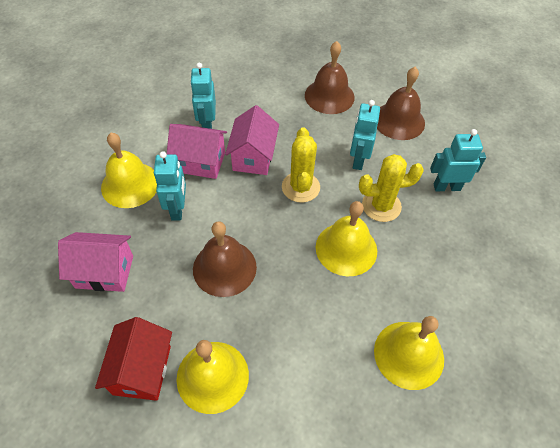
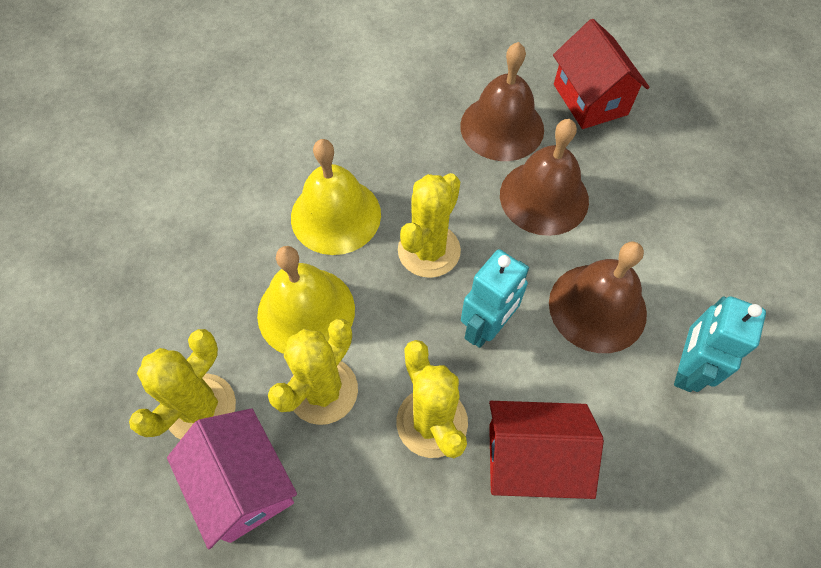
pink house: 3 -> 1
red house: 1 -> 2
turquoise robot: 4 -> 2
yellow bell: 4 -> 2
yellow cactus: 2 -> 4

